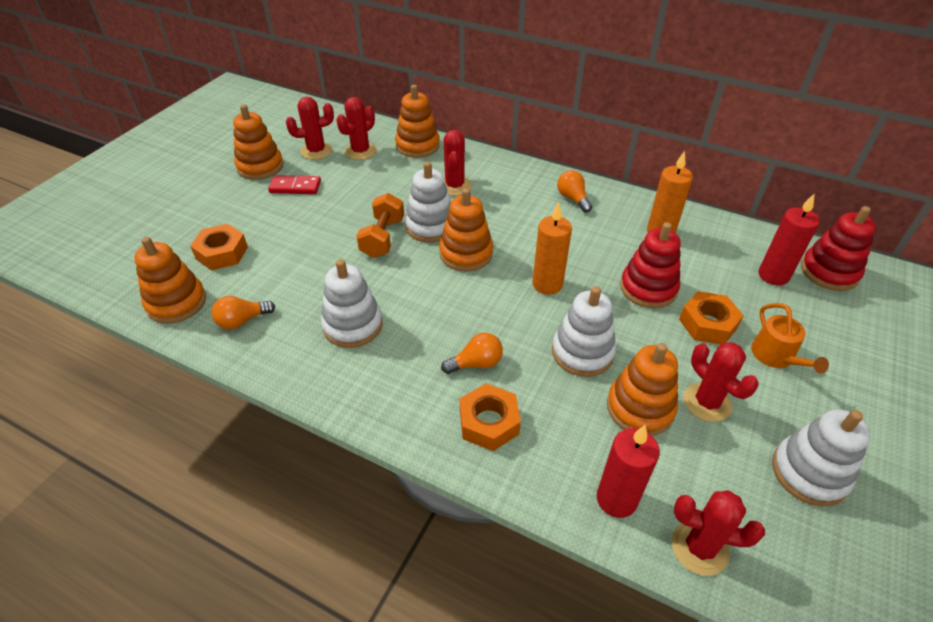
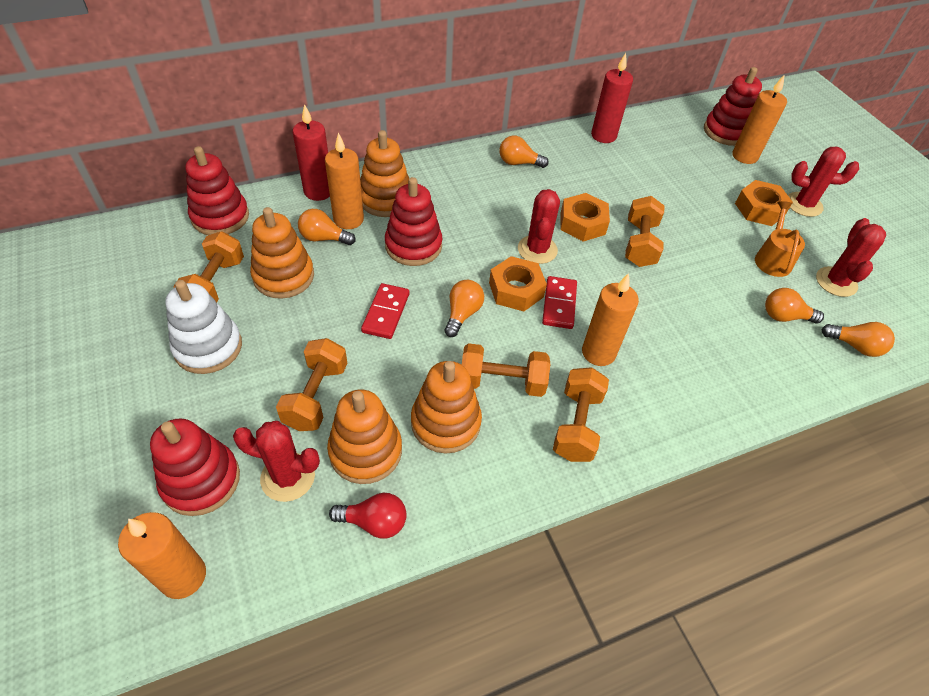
orange candle: 2 -> 4
orange dumbbell: 1 -> 5
orange light bulb: 3 -> 5
orange stacking toy: 5 -> 4
red cactus: 5 -> 4
red domino: 1 -> 2
red light bulb: 0 -> 1
red stacking toy: 2 -> 4
white stacking toy: 4 -> 1

